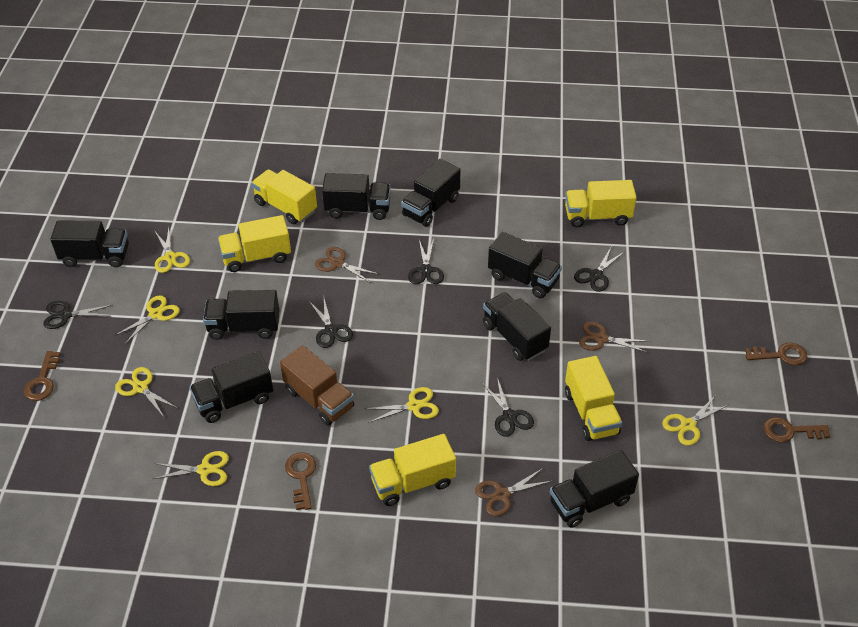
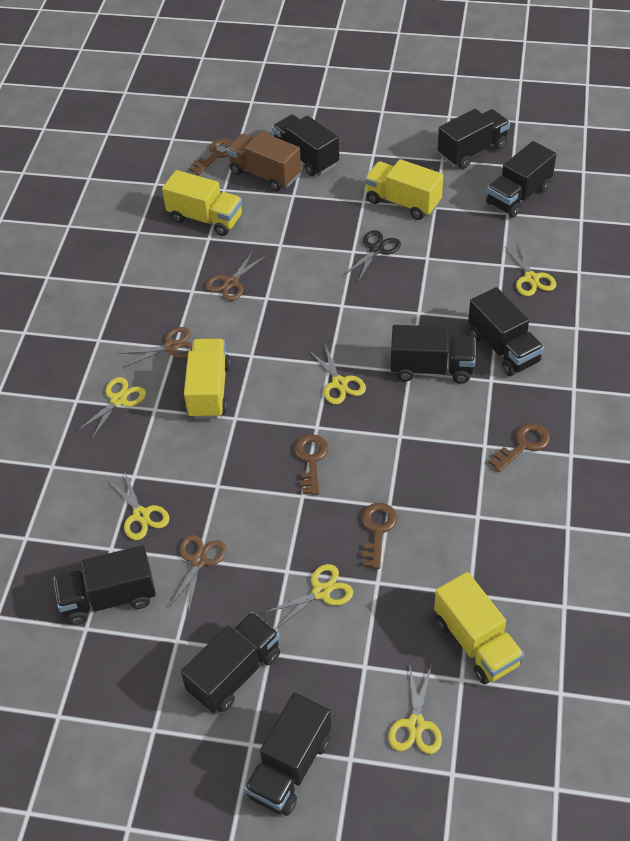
black scissors: 5 -> 1
yellow truck: 5 -> 4

